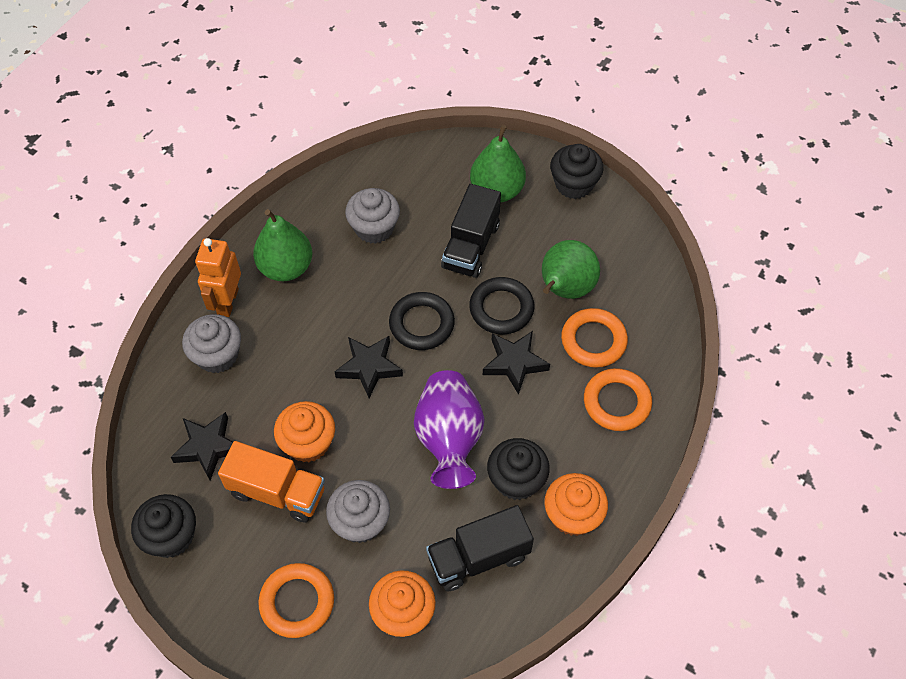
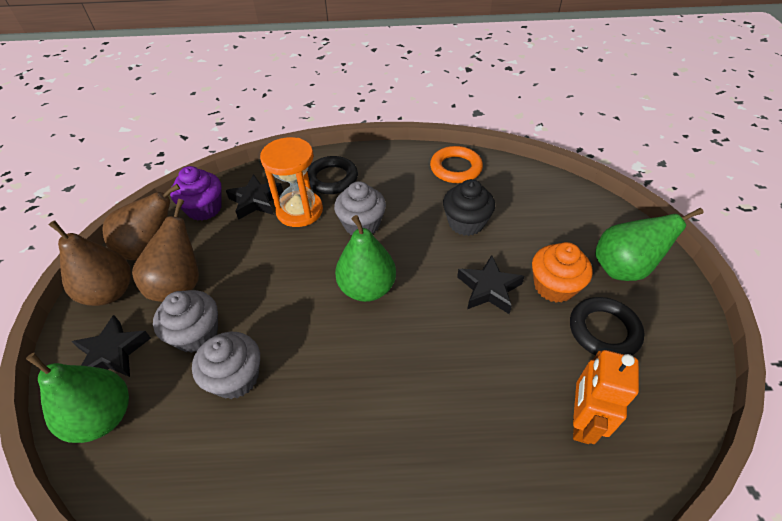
black cupcake: 3 -> 1
black truck: 2 -> 0
brown pear: 0 -> 3
orange cupcake: 3 -> 1
orange hourglass: 0 -> 1
orange ring: 3 -> 1
orange truck: 1 -> 0
purple cupcake: 0 -> 1
purple vase: 1 -> 0

